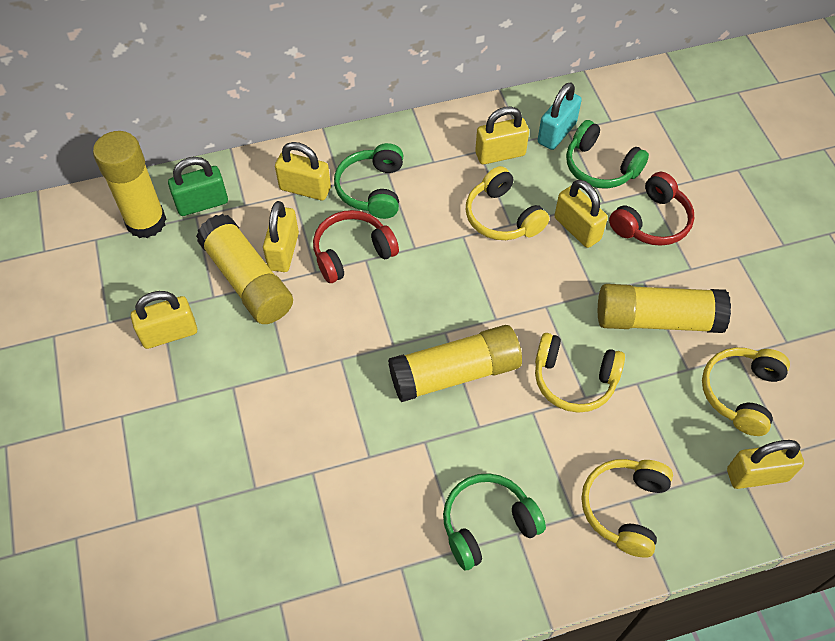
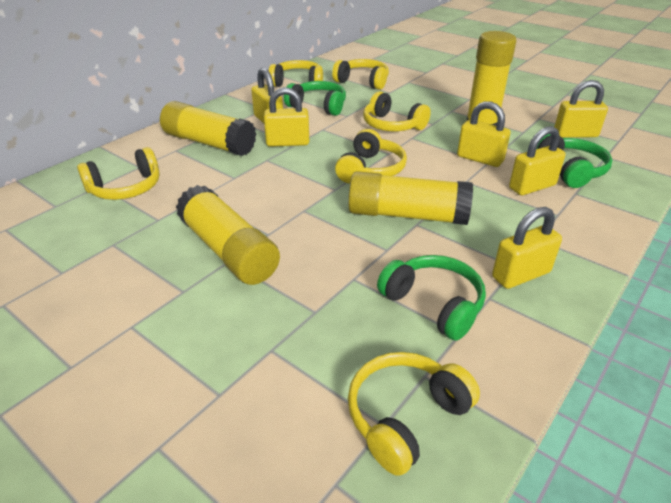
green padlock: 1 -> 0
red headphones: 2 -> 0
turquoise padlock: 1 -> 0
yellow headphones: 4 -> 6

